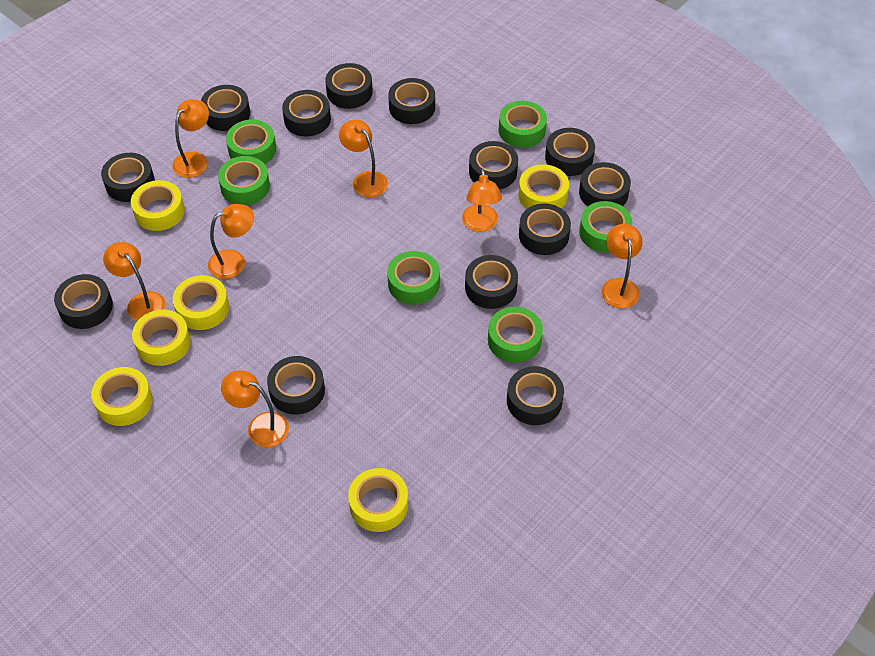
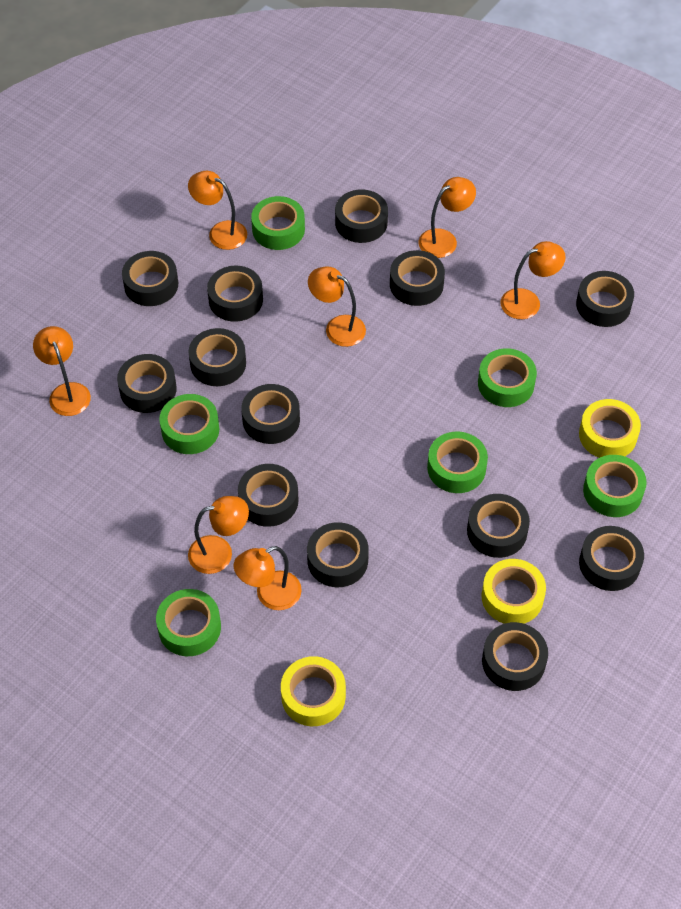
yellow tape: 6 -> 3

